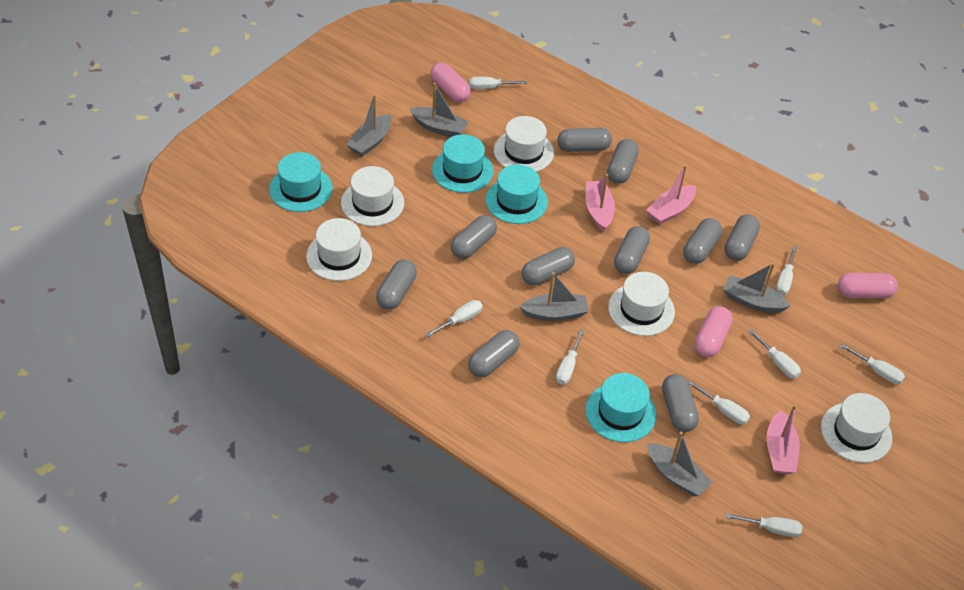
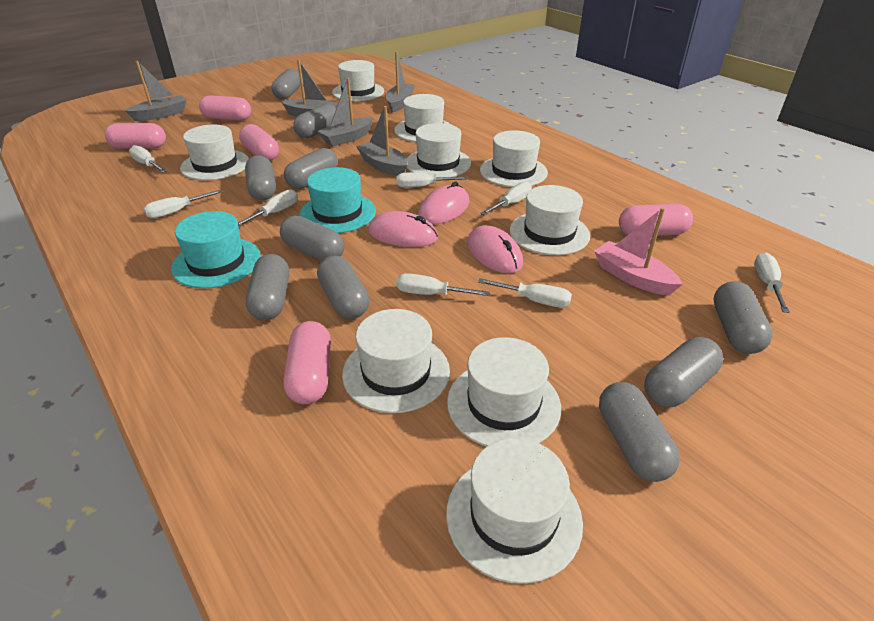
pink boat: 3 -> 1
pink capsule: 3 -> 5
pink mouse: 0 -> 3
turquoise hat: 4 -> 2
white hat: 5 -> 9

